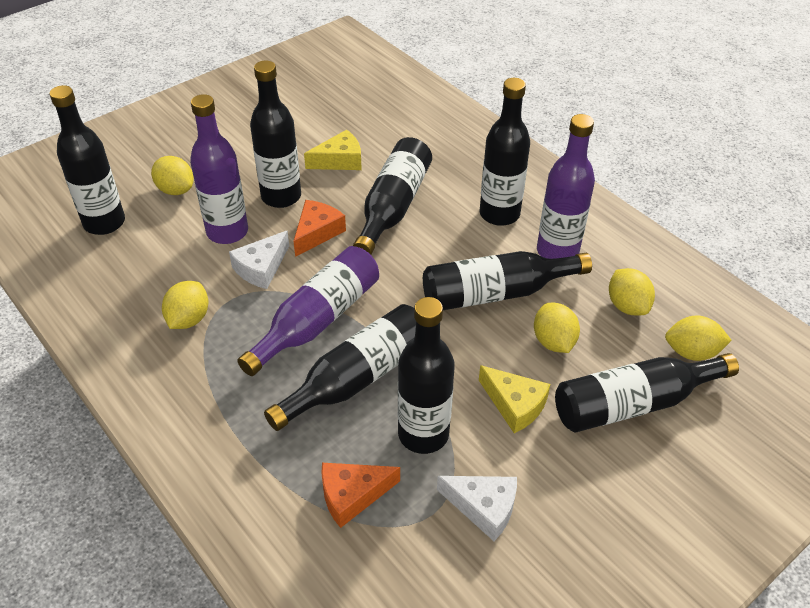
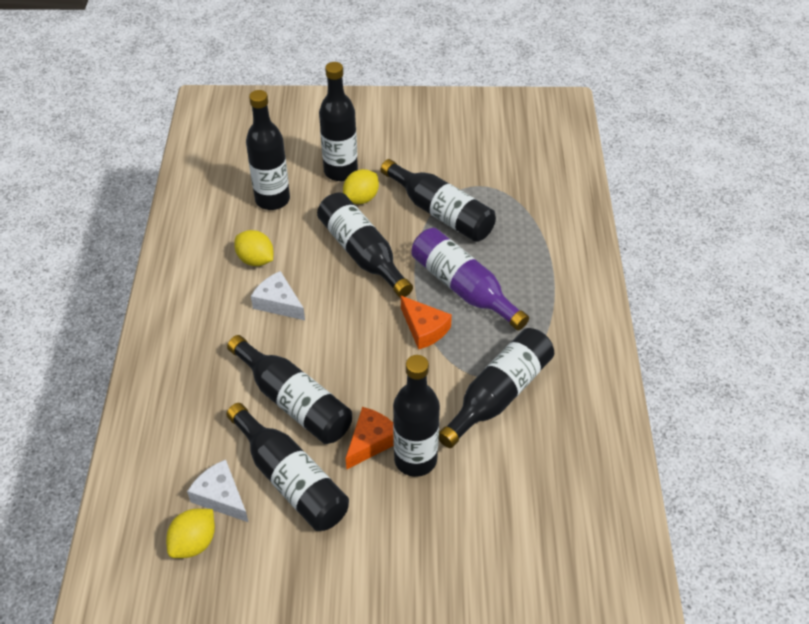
purple bottle: 3 -> 1
yellow cheese: 2 -> 0
yellow lemon: 5 -> 3

